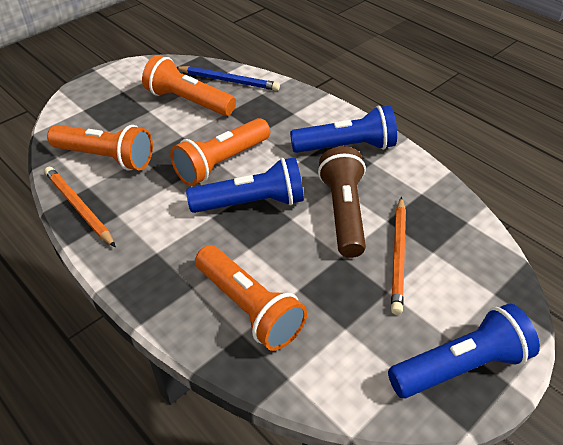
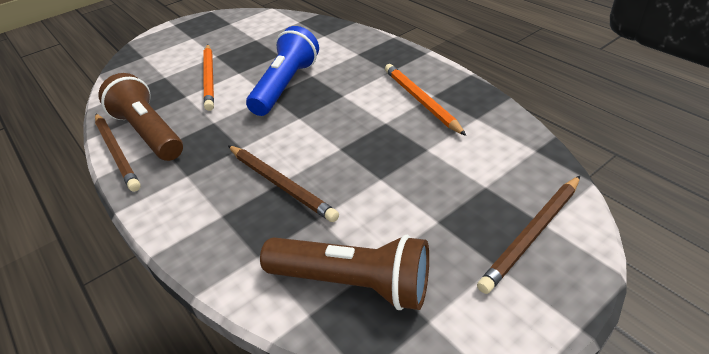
blue flashlight: 3 -> 1
blue pencil: 1 -> 0
brown flashlight: 1 -> 2
brown pencil: 0 -> 3
orange flashlight: 4 -> 0

